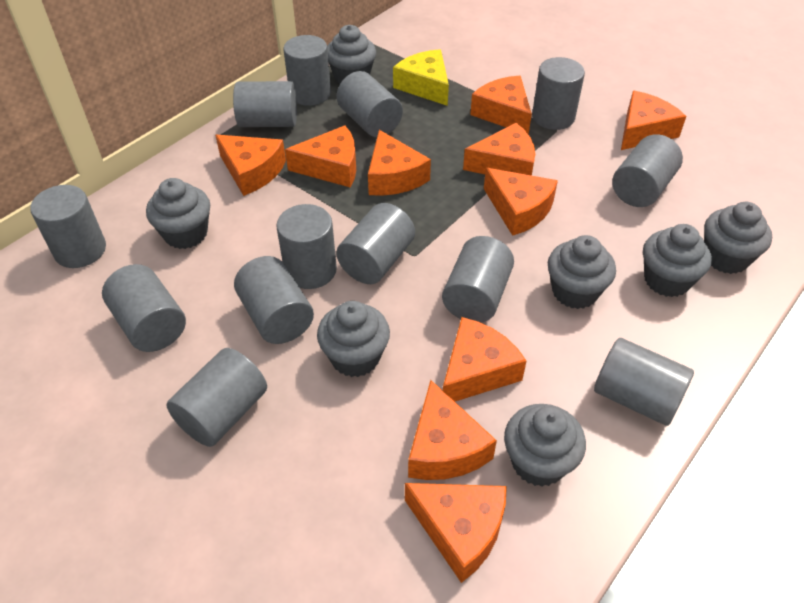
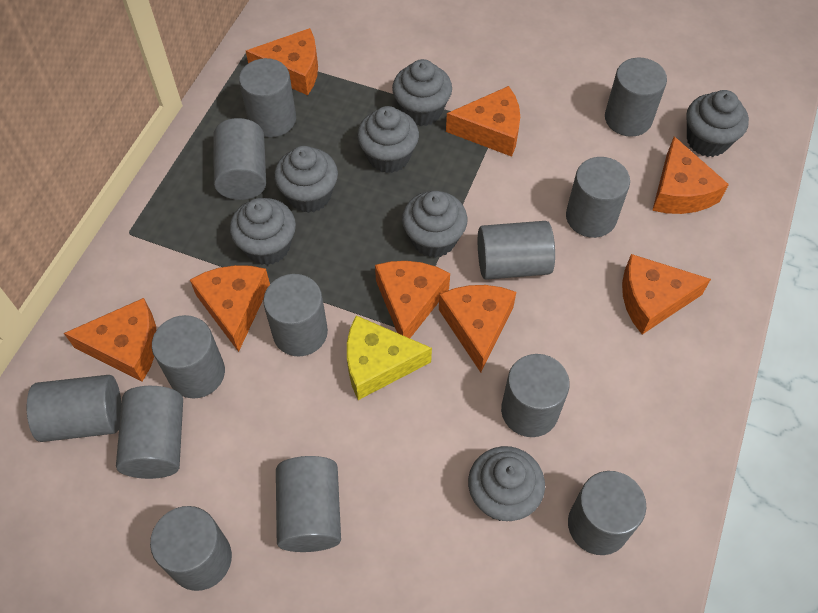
orange cheese: 10 -> 8

